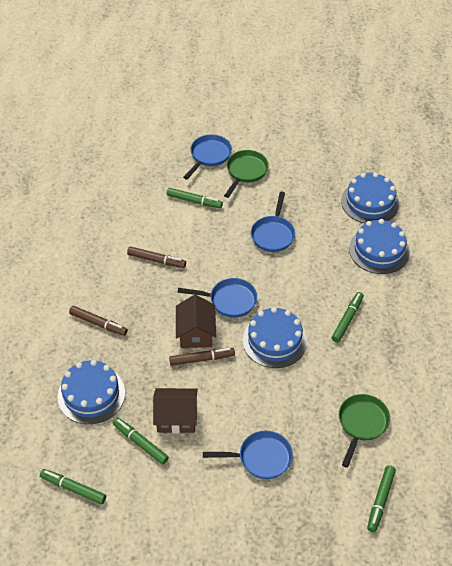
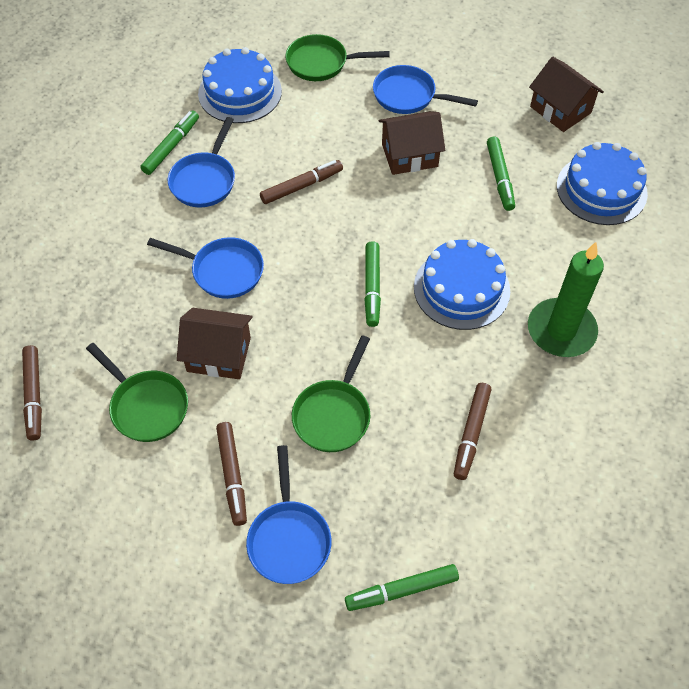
blue cake: 4 -> 3
brown house: 2 -> 3
brown marker: 3 -> 4
green candle: 0 -> 1
green marker: 5 -> 4
green pan: 2 -> 3

